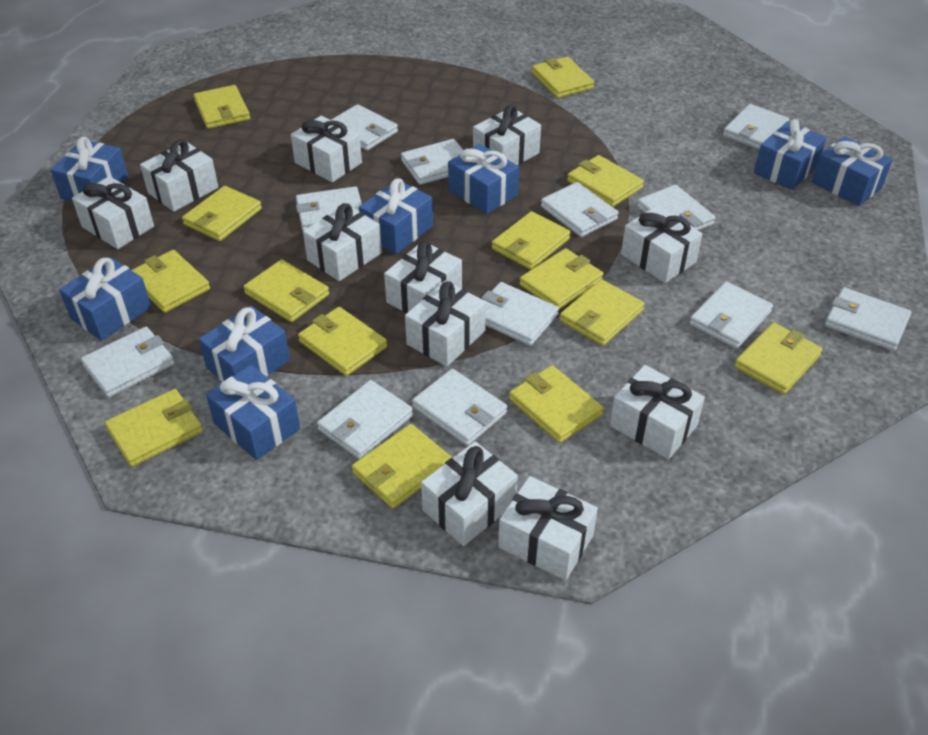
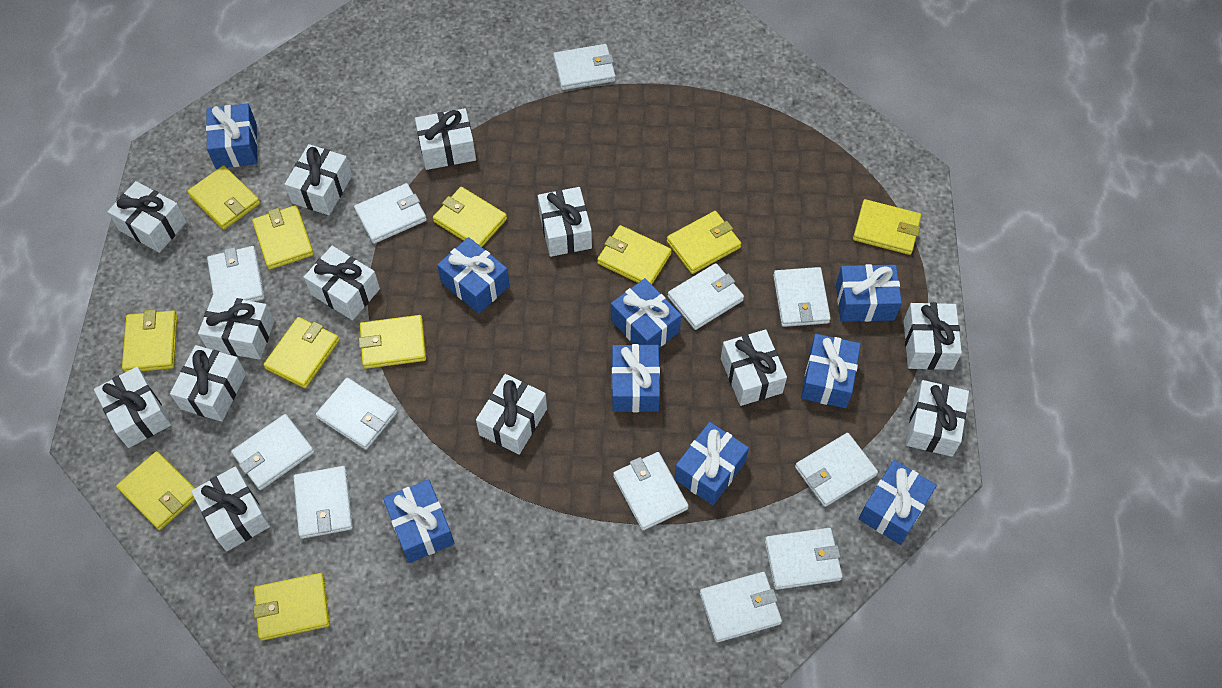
blue gift: 8 -> 9
white gift: 11 -> 13
yellow wallet: 14 -> 11

